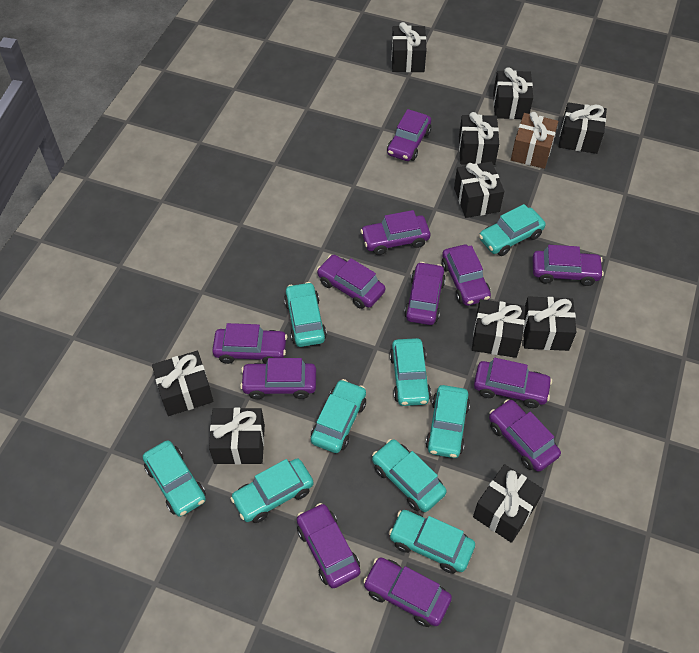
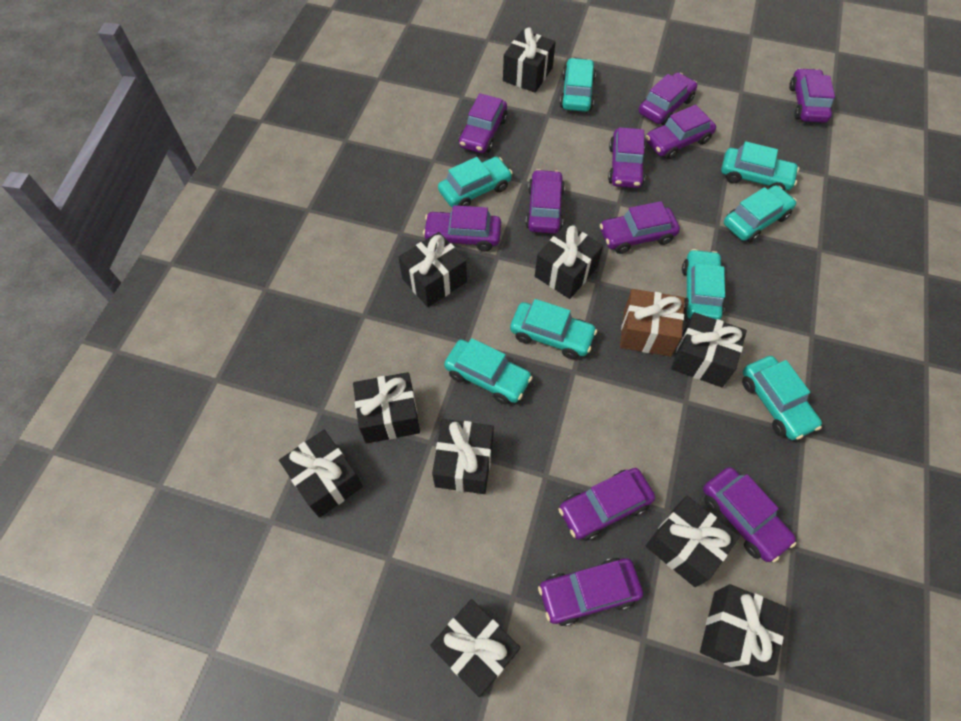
purple car: 12 -> 11
turquoise car: 9 -> 8

